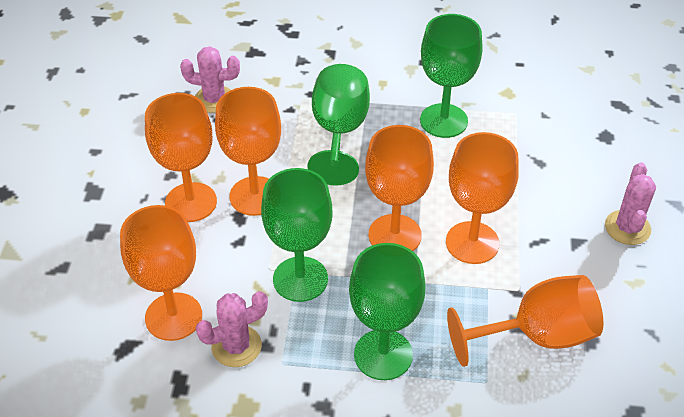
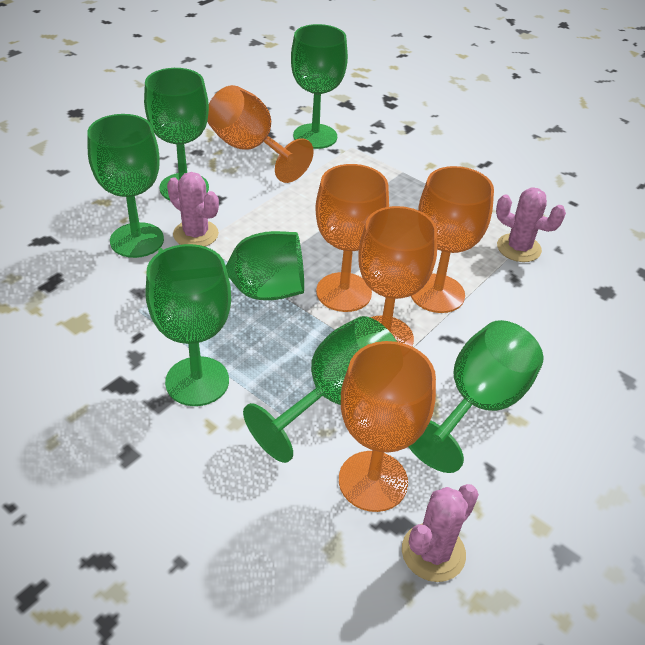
green goblet: 4 -> 7
orange goblet: 6 -> 5

